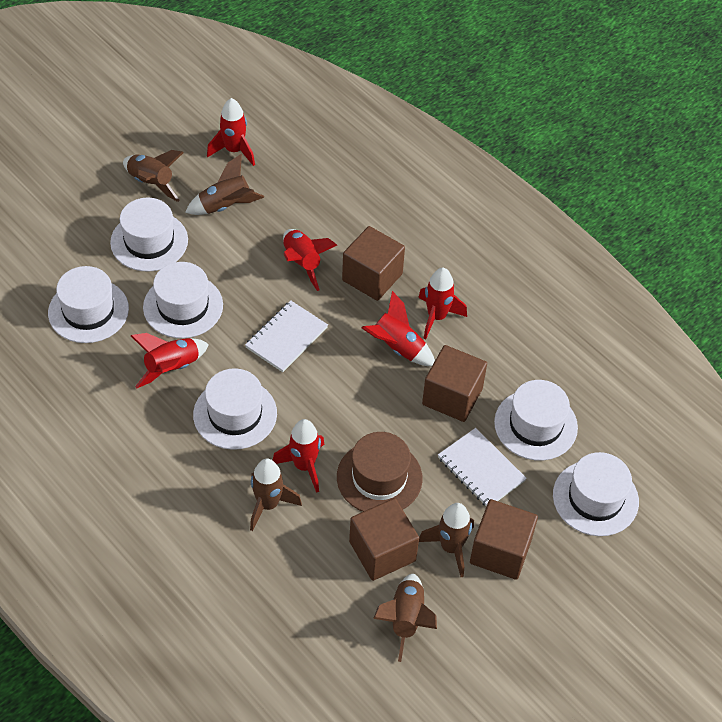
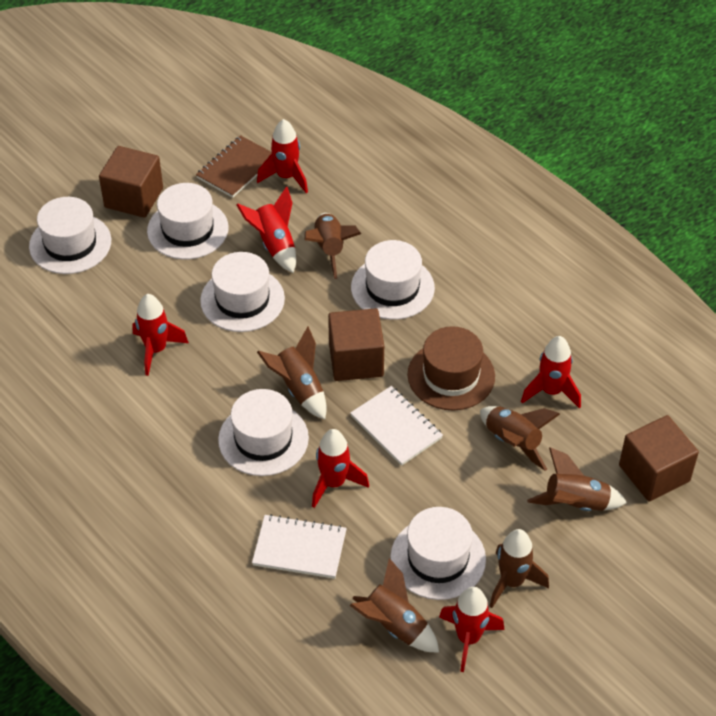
brown cube: 4 -> 3
brown notebook: 0 -> 1
brown rocket: 5 -> 6

